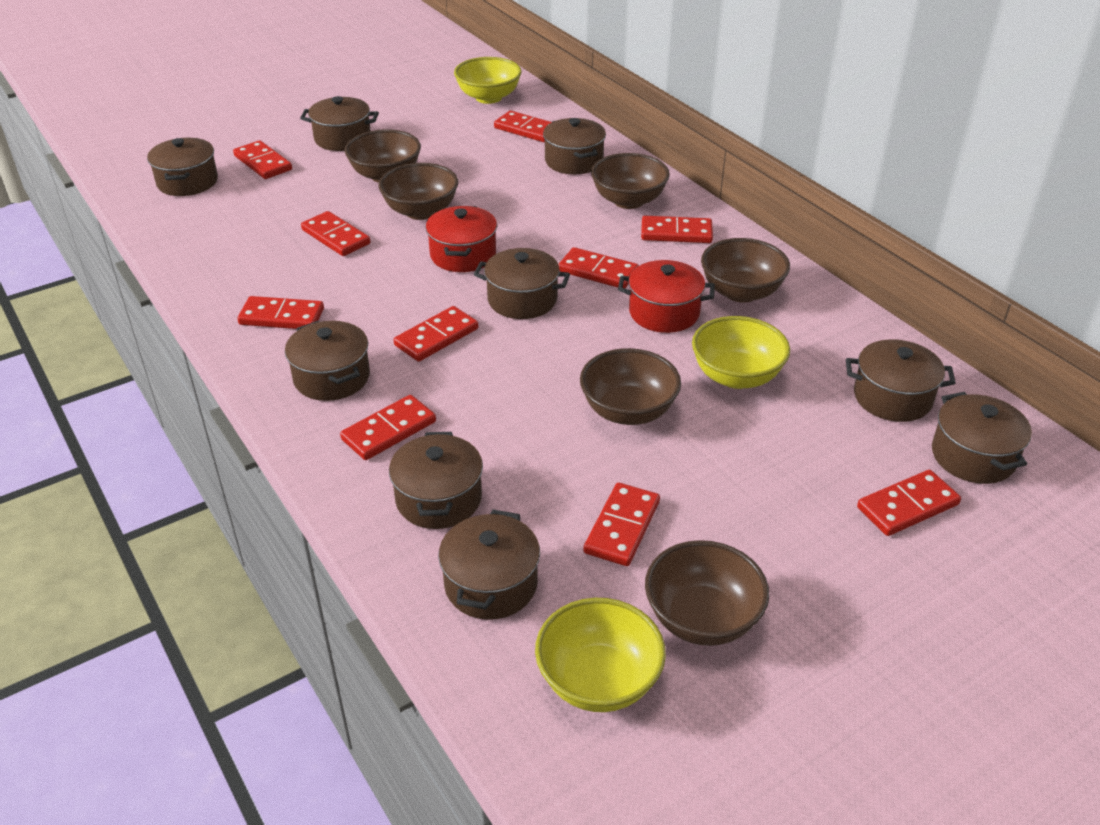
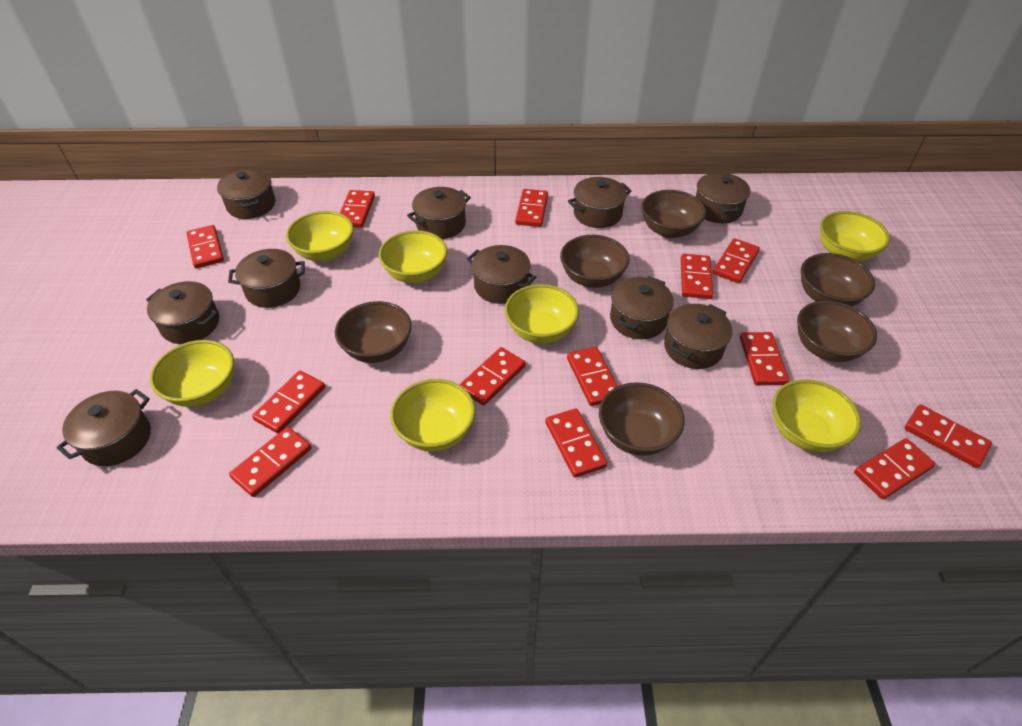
brown pot: 9 -> 10
red domino: 10 -> 13
red pot: 2 -> 0
yellow bowl: 3 -> 7

